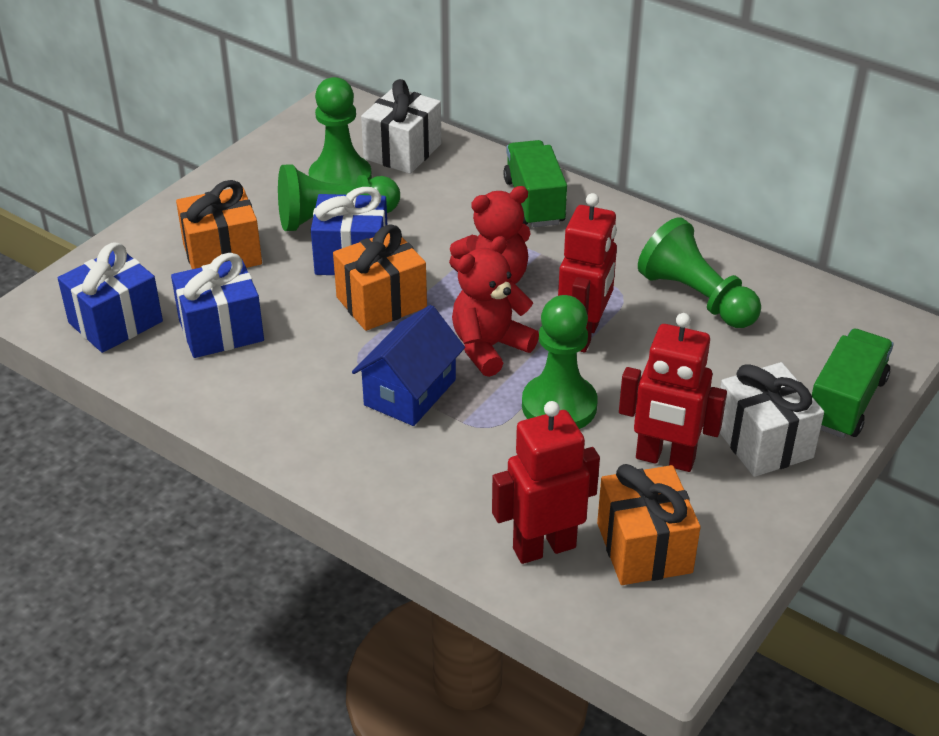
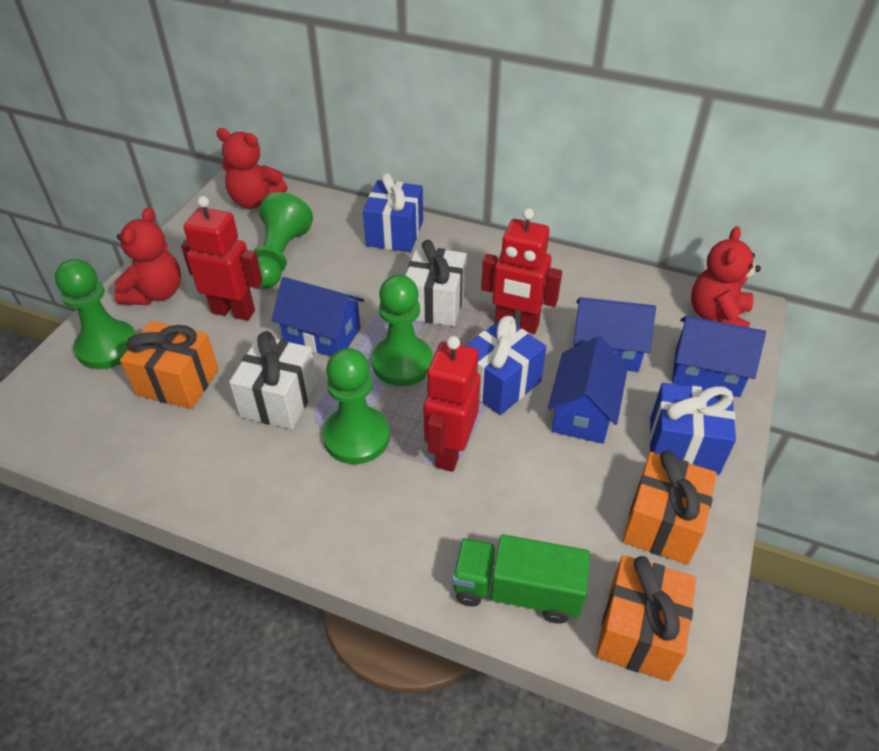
blue house: 1 -> 4
green truck: 2 -> 1
red teddy bear: 2 -> 3

